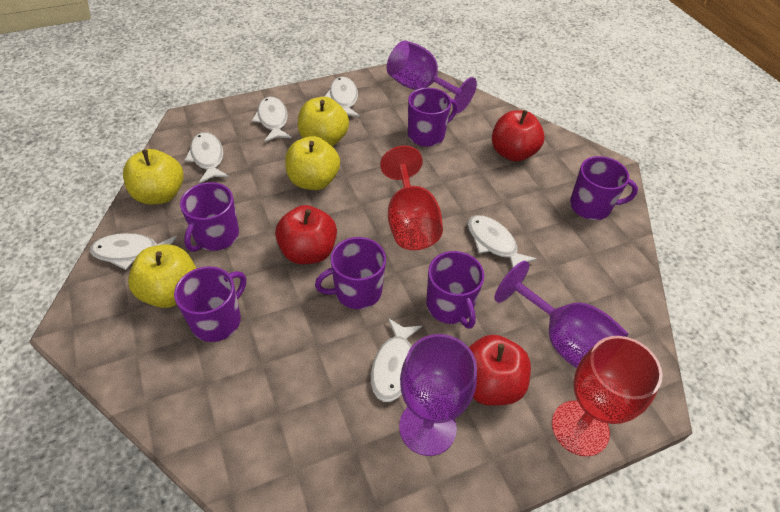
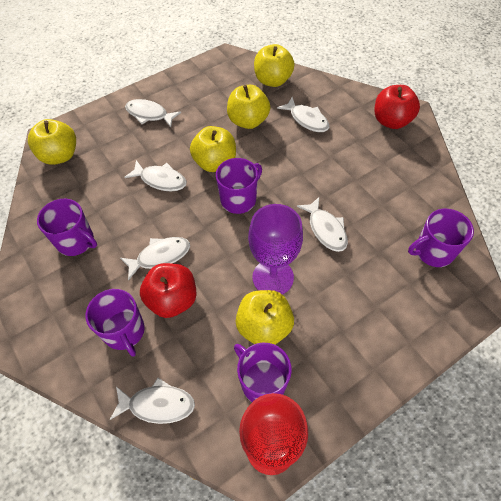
purple goblet: 3 -> 1
purple mug: 6 -> 5
red apple: 3 -> 2
red goblet: 2 -> 1
yellow apple: 4 -> 5

